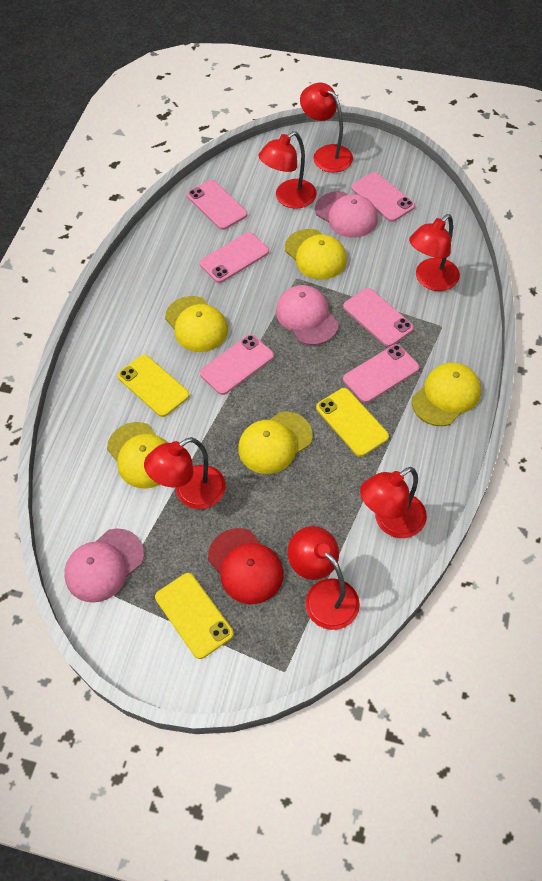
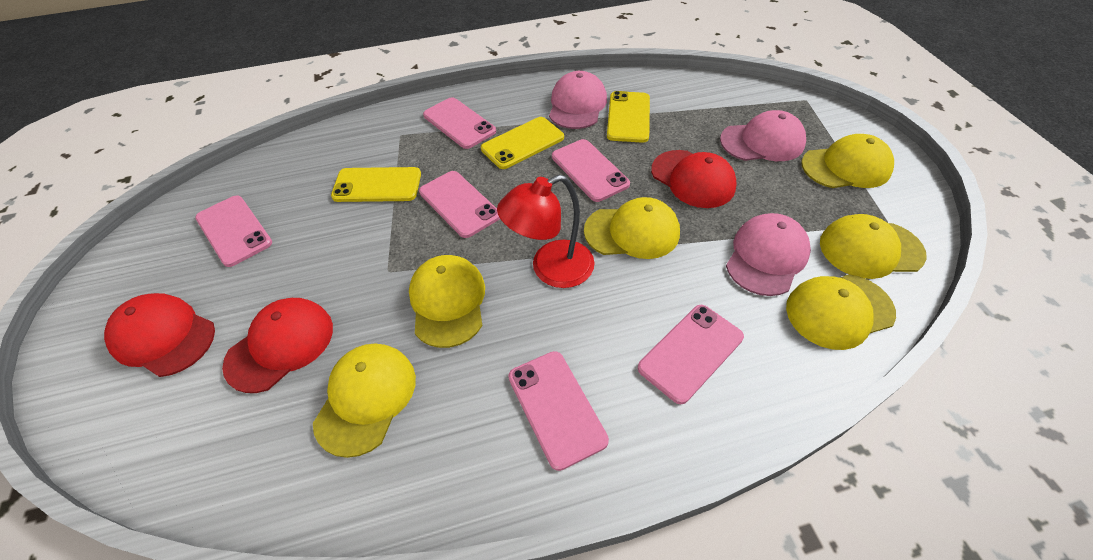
red cap: 1 -> 3
red lamp: 6 -> 1
yellow cap: 5 -> 6

